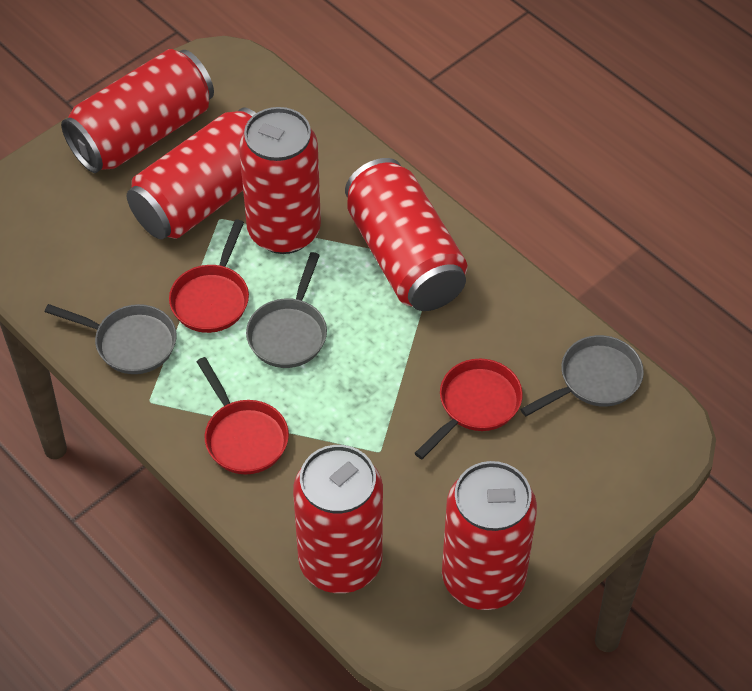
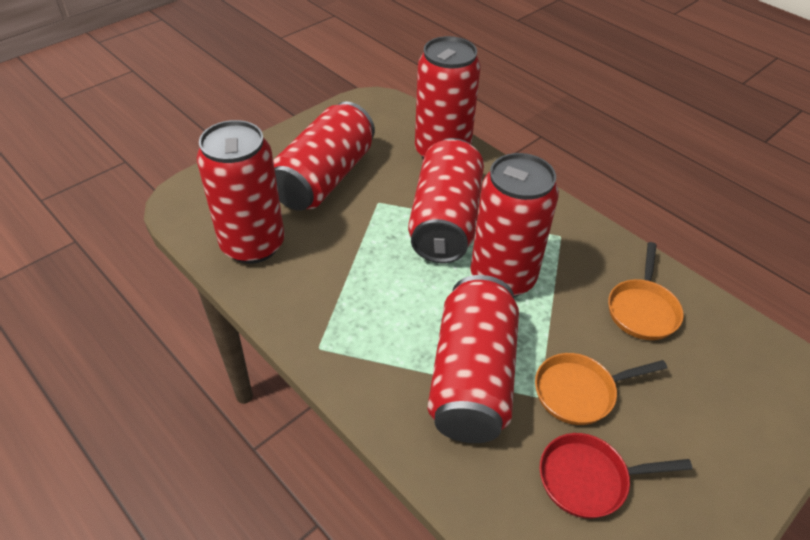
grey pan: 3 -> 0
orange pan: 0 -> 2
red pan: 3 -> 1

